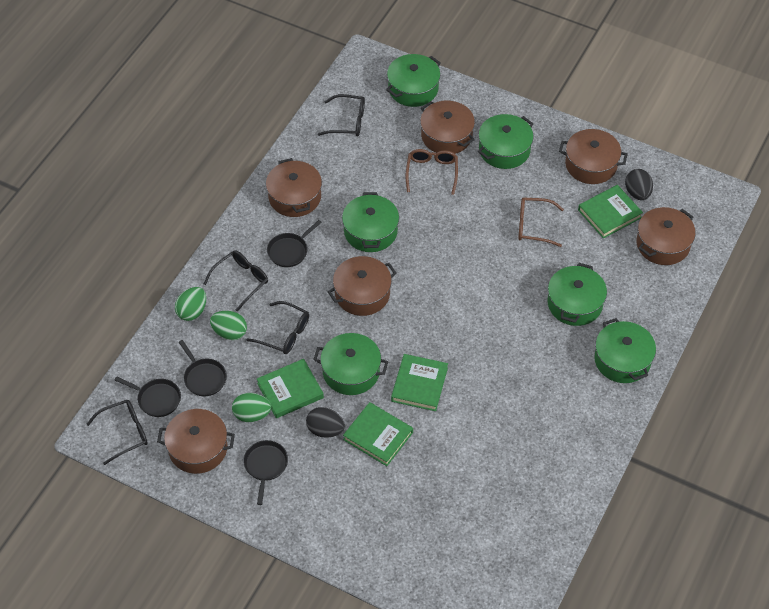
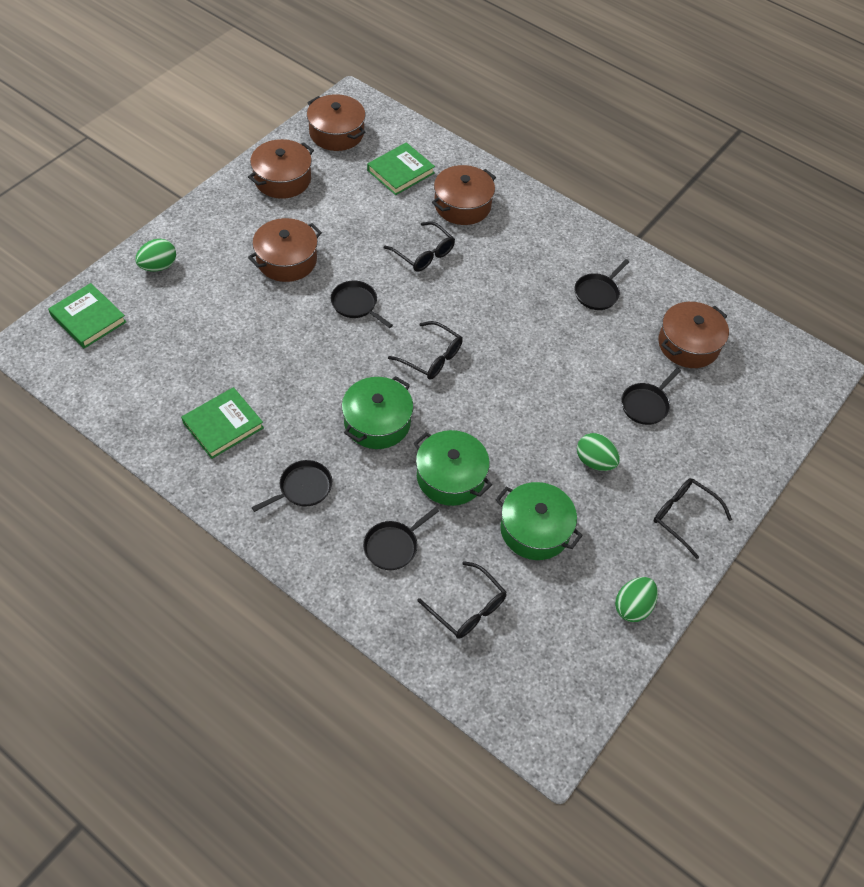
black egg: 2 -> 0
black pan: 4 -> 5
brown glasses: 2 -> 0
brown pot: 6 -> 5
green book: 4 -> 3
green pot: 6 -> 3

